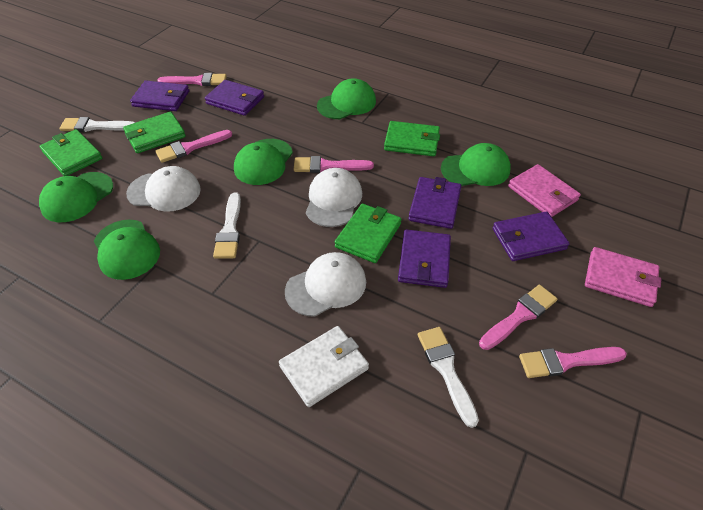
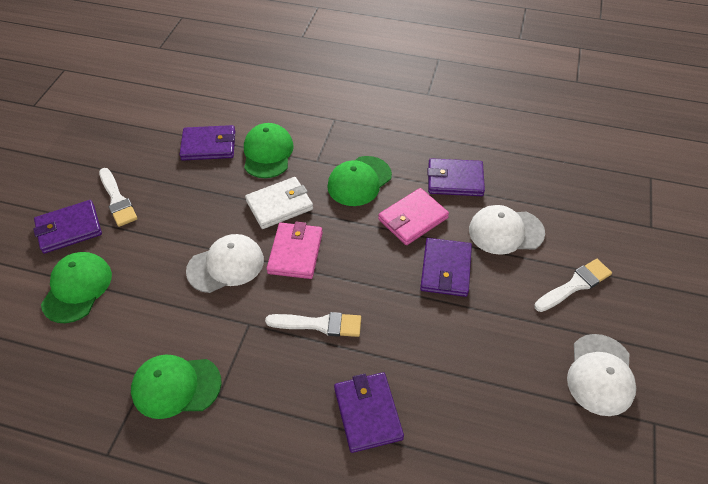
green cap: 5 -> 4
green wallet: 4 -> 0
pink brush: 5 -> 0

